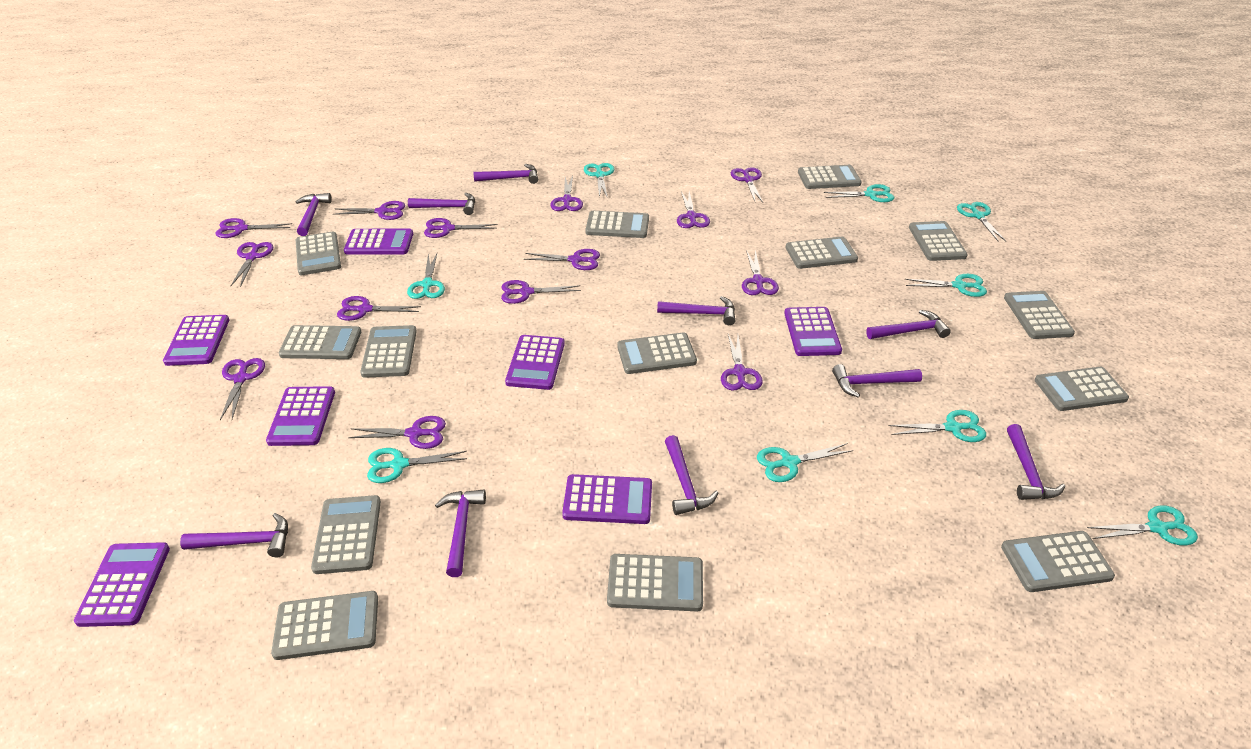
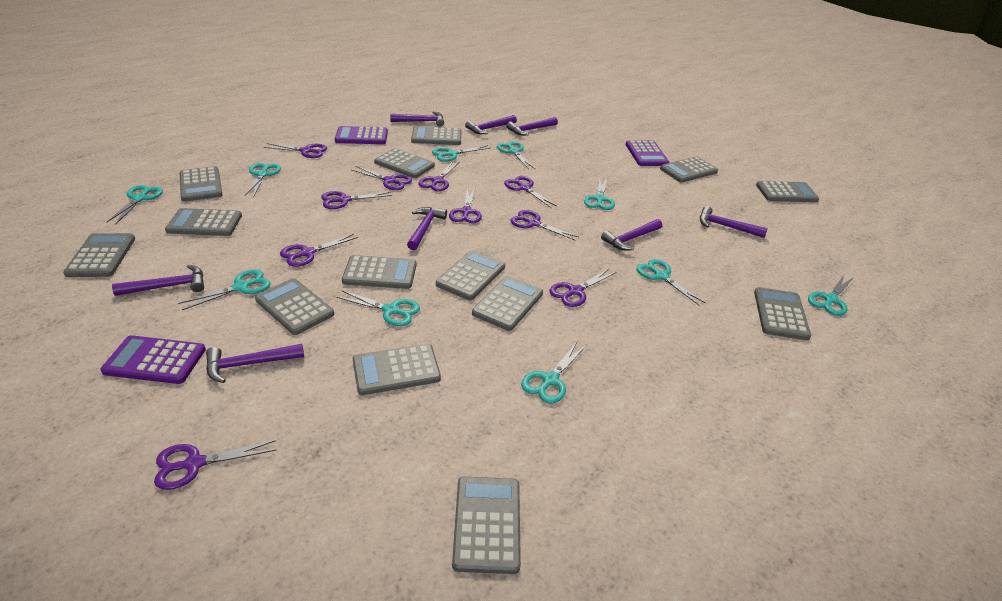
purple calculator: 7 -> 3
purple hammer: 10 -> 8
purple scissors: 14 -> 10
turquoise scissors: 9 -> 10

